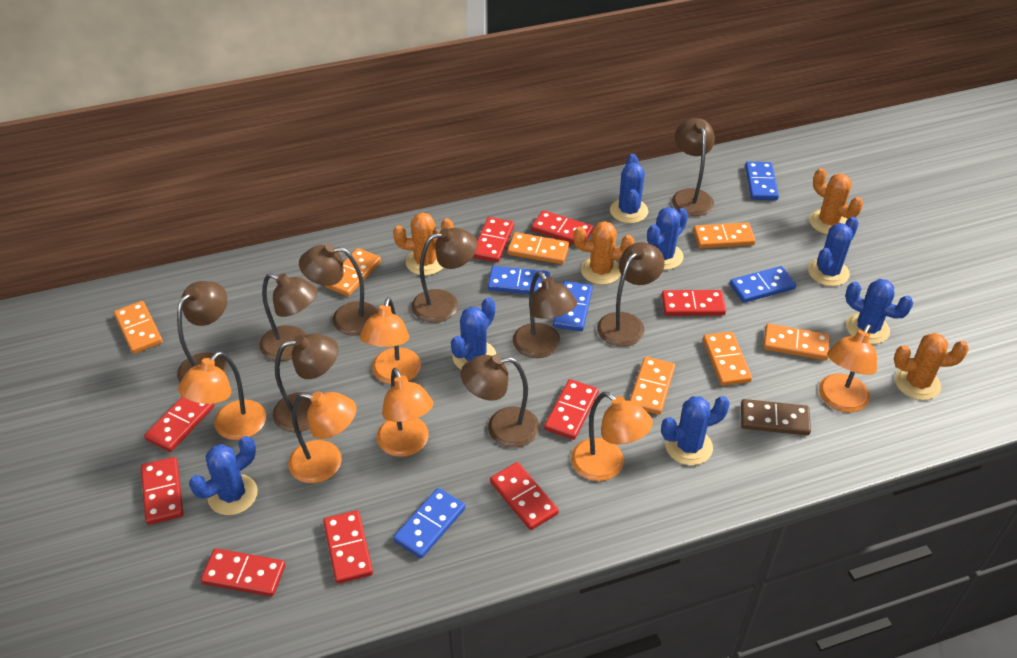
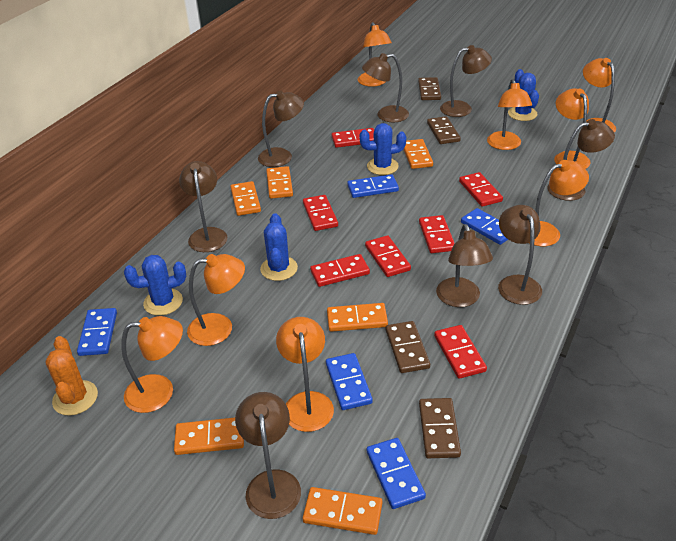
blue cactus: 7 -> 4
brown domino: 1 -> 4
brown lamp: 9 -> 8
orange cactus: 4 -> 1
orange domino: 7 -> 6
orange lamp: 6 -> 8
red domino: 9 -> 7

